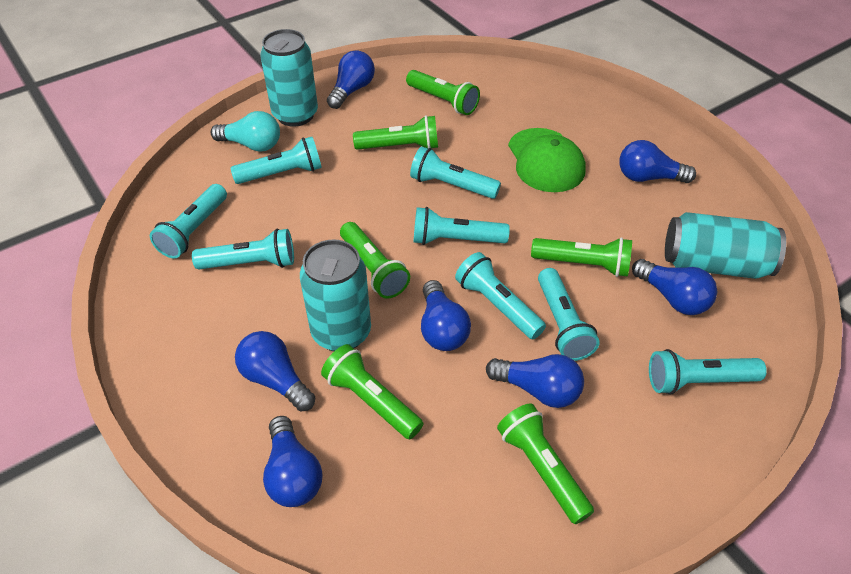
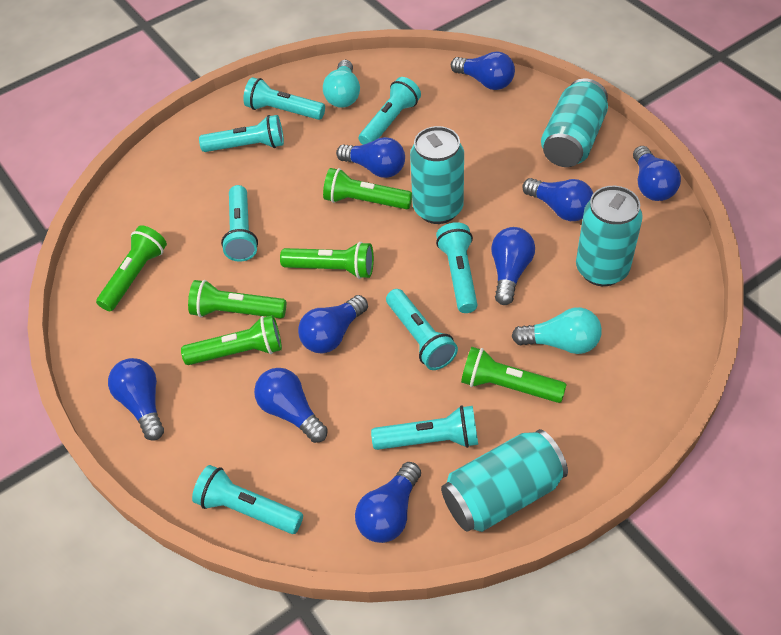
blue light bulb: 7 -> 9
green cap: 1 -> 0
turquoise can: 3 -> 4
turquoise light bulb: 1 -> 2

